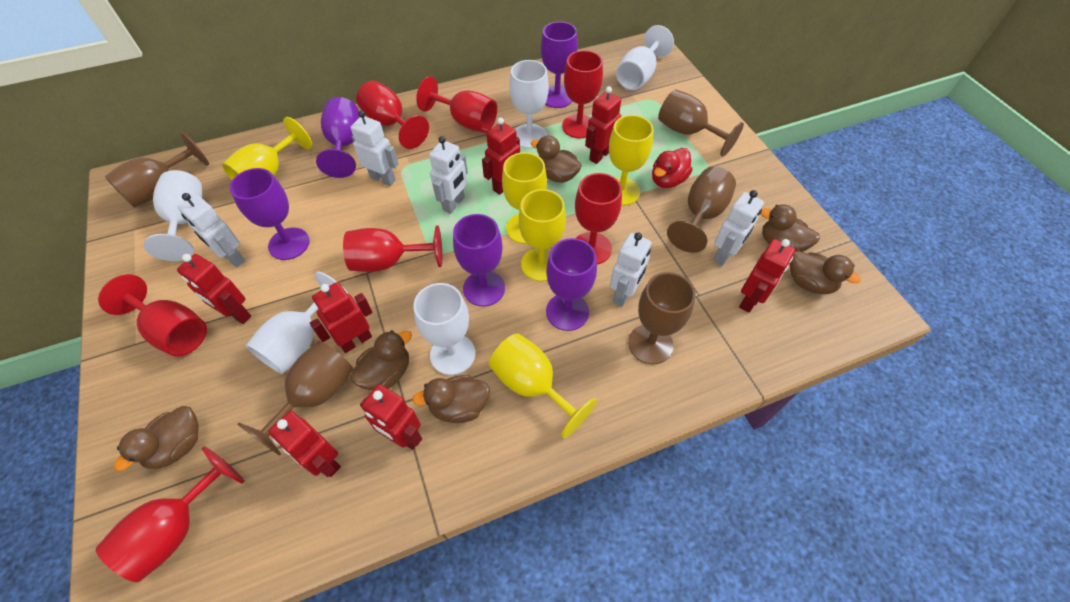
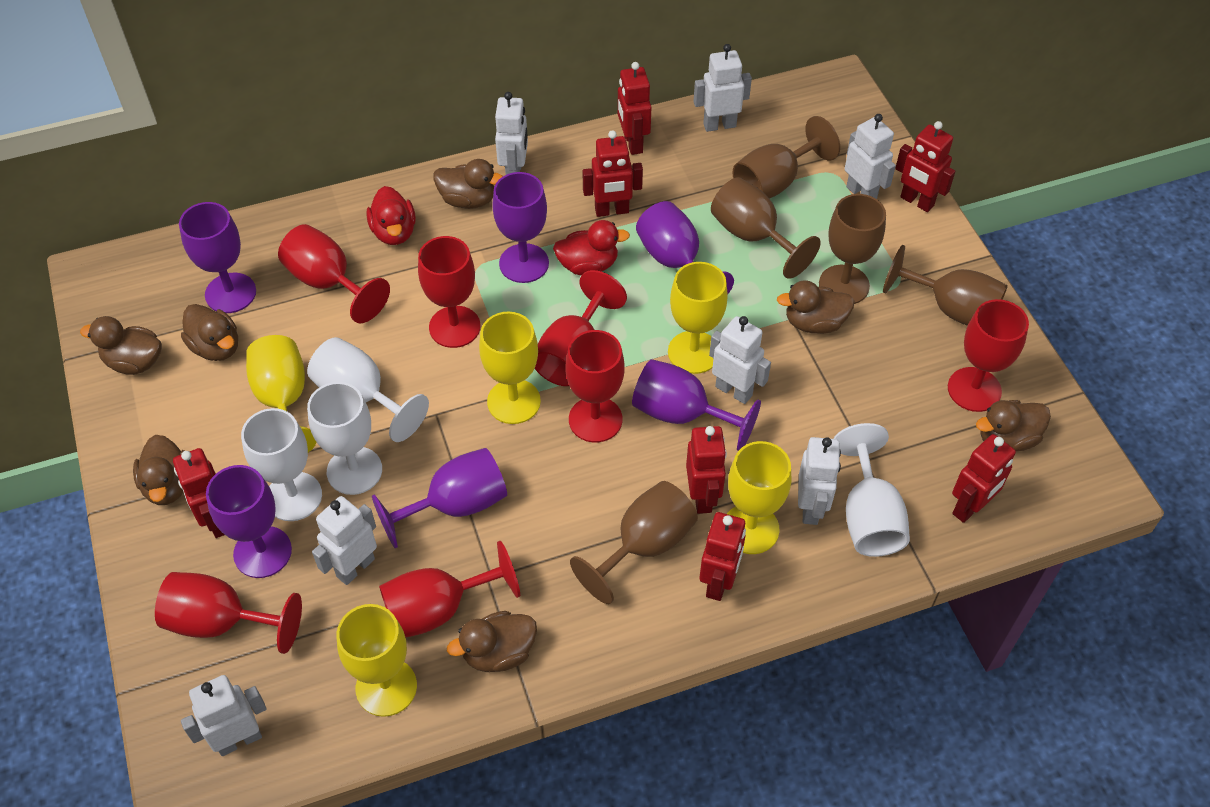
brown duck: 6 -> 7
purple goblet: 5 -> 6
red duck: 1 -> 2
white goblet: 5 -> 4
white robot: 5 -> 7

